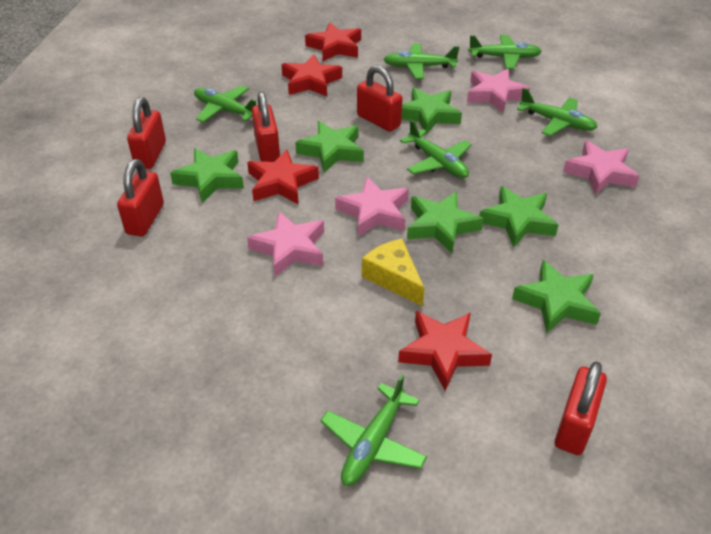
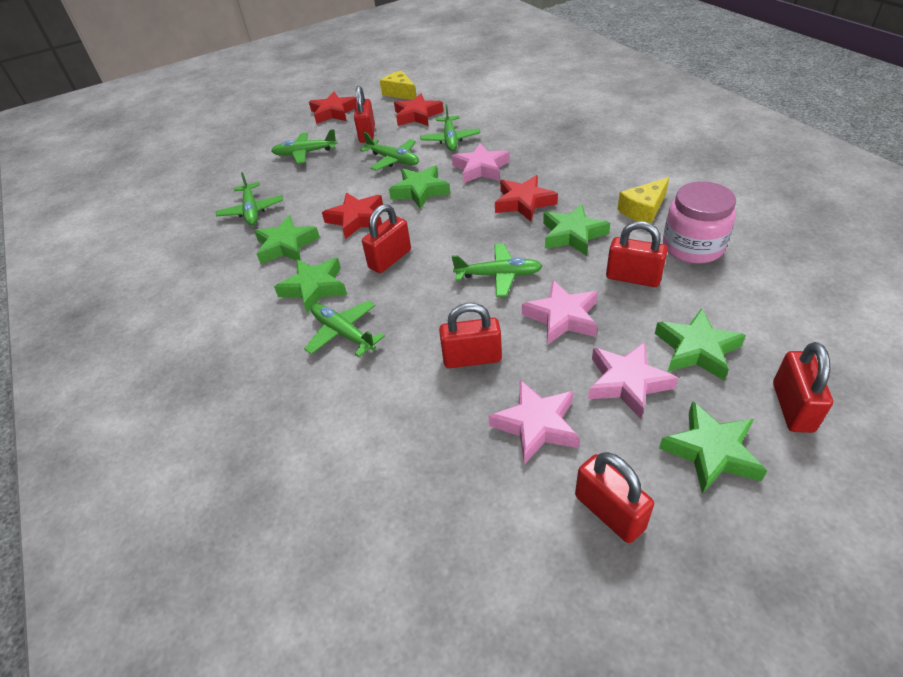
pink jar: 0 -> 1
red padlock: 5 -> 6
yellow cheese: 1 -> 2

